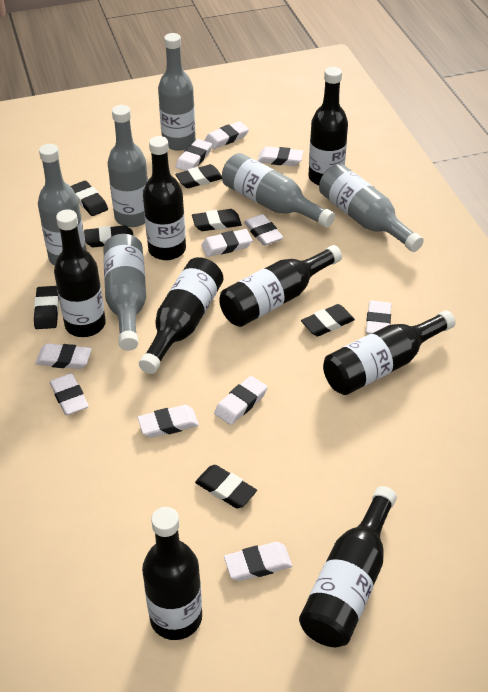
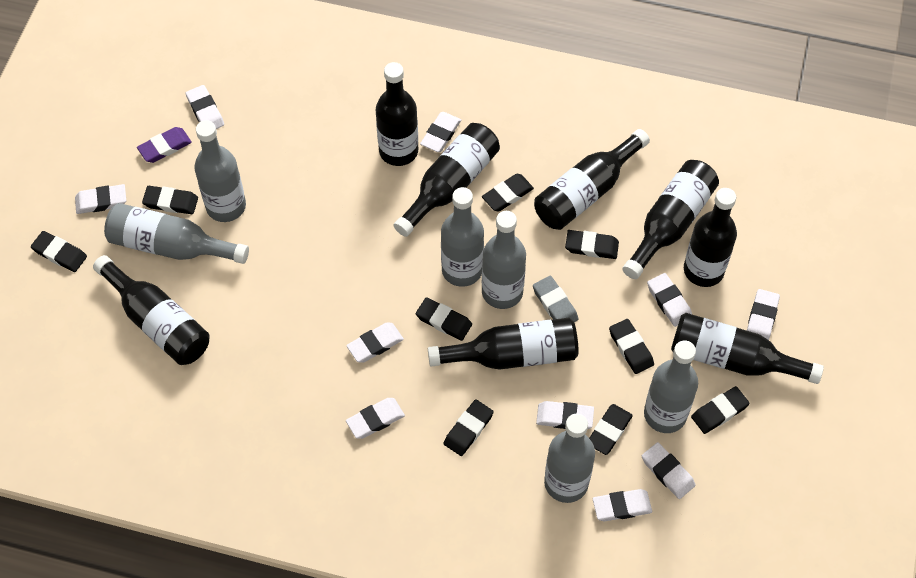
black eraser: 7 -> 9
grey eraser: 0 -> 1
purple eraser: 0 -> 1
white eraser: 11 -> 10

